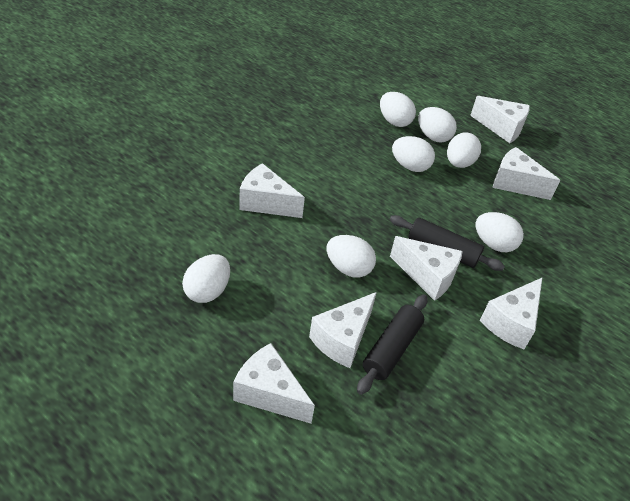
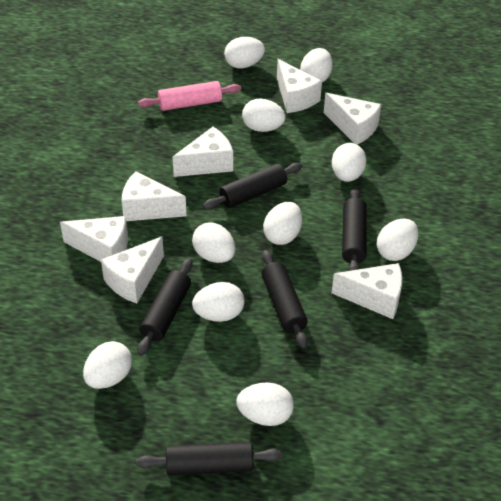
black rolling pin: 2 -> 5
pink rolling pin: 0 -> 1
white egg: 7 -> 10

